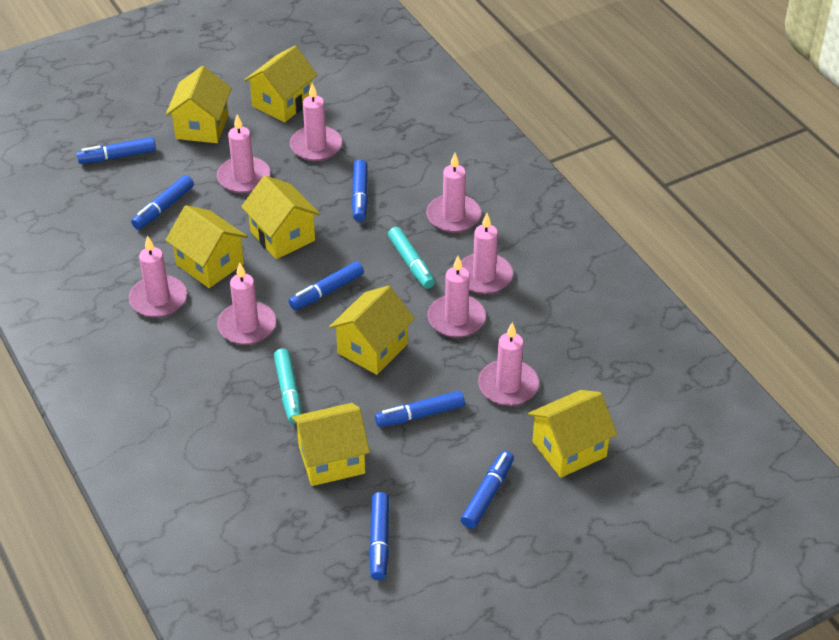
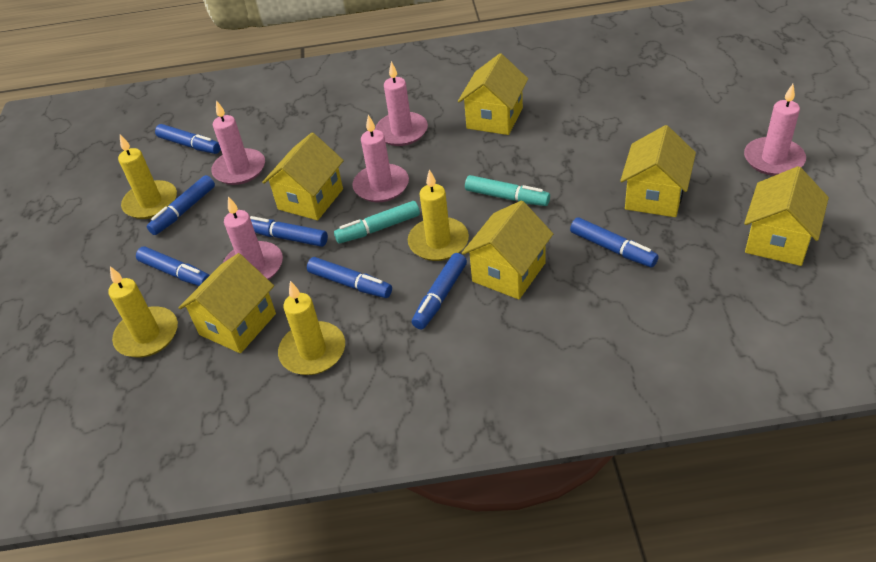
pink candle: 8 -> 5
yellow candle: 0 -> 4
yellow house: 7 -> 6

